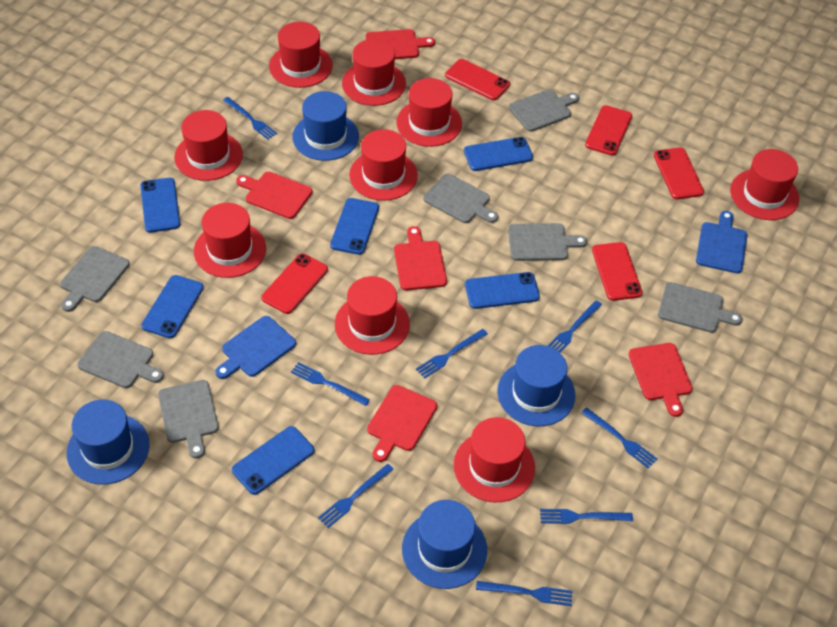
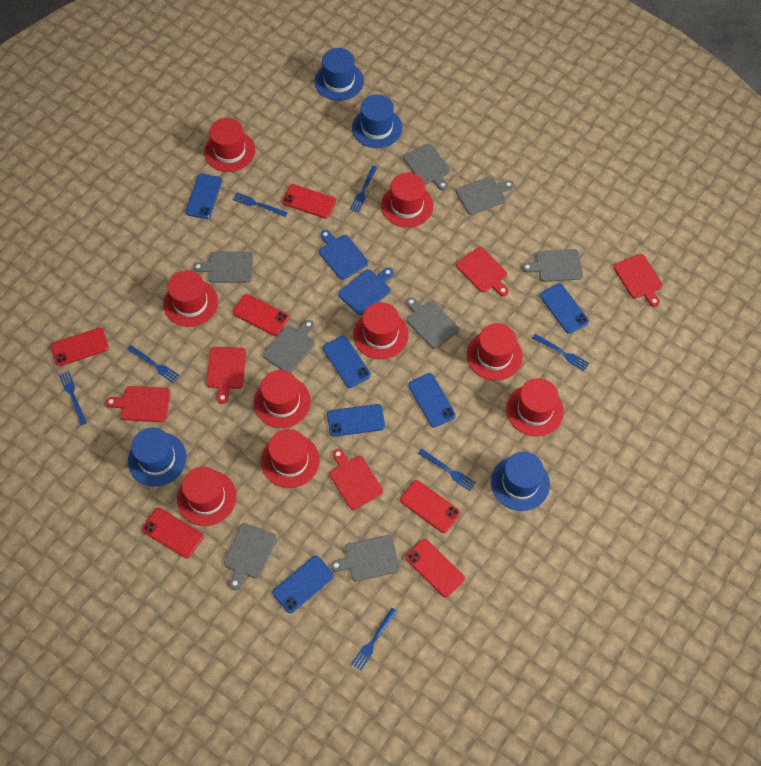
blue fork: 8 -> 7
grey cutting board: 7 -> 8
red phone: 5 -> 6

